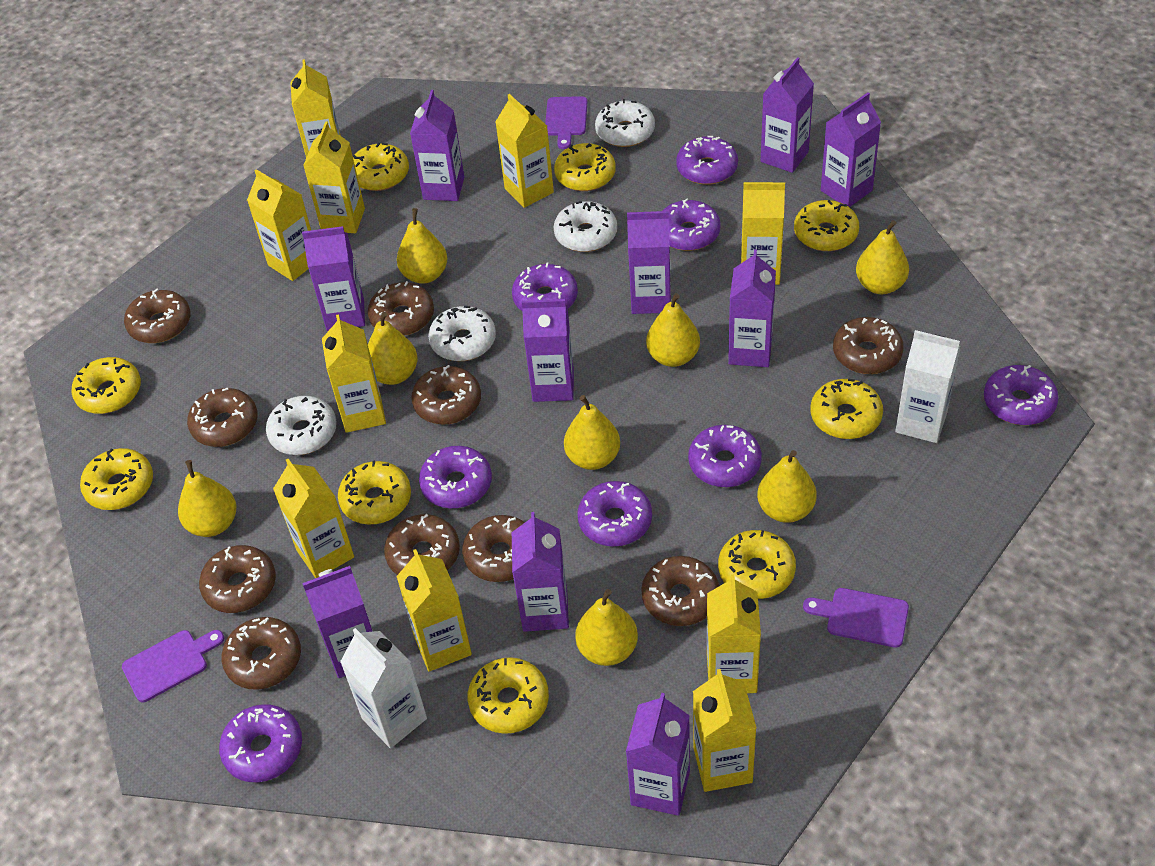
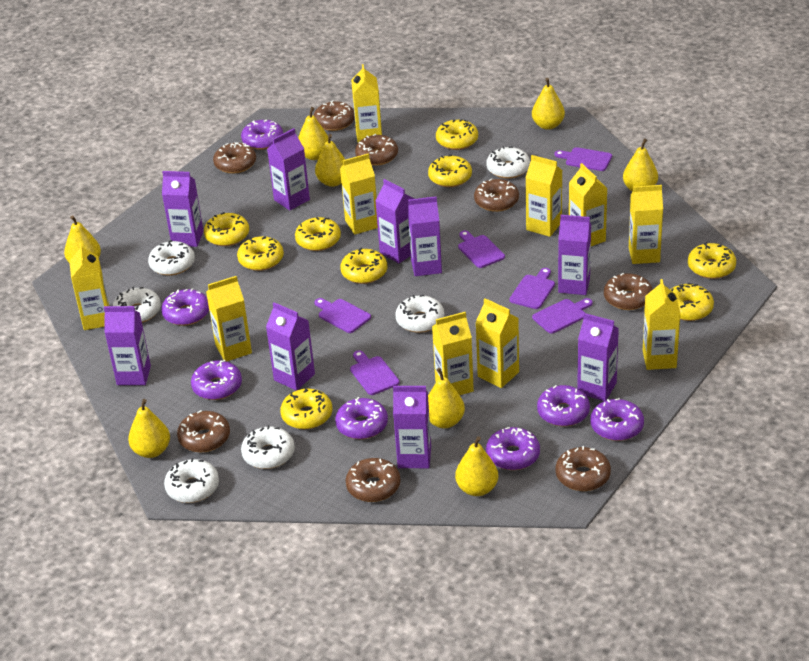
brown donut: 10 -> 8
purple carton: 10 -> 9
purple cutting board: 3 -> 6
purple donut: 8 -> 7
white carton: 2 -> 0
white donut: 4 -> 6

